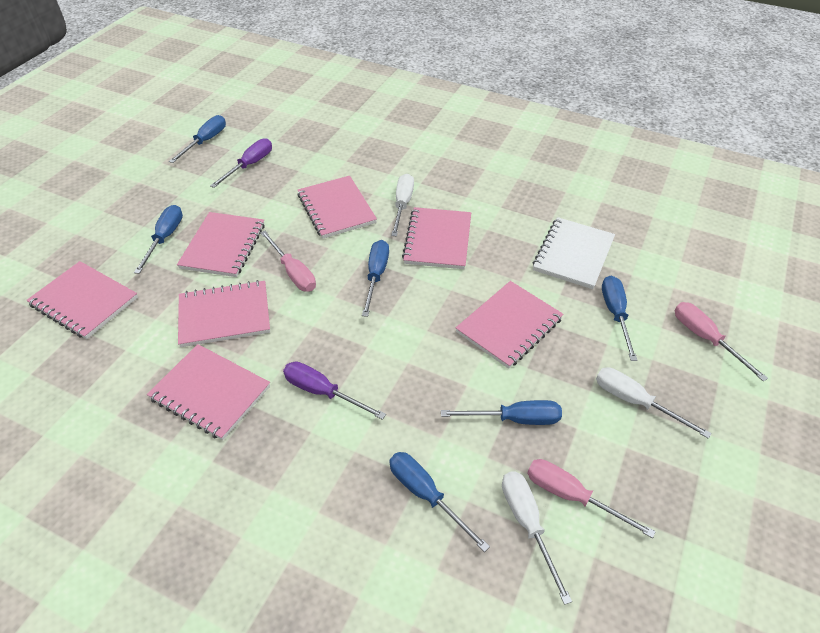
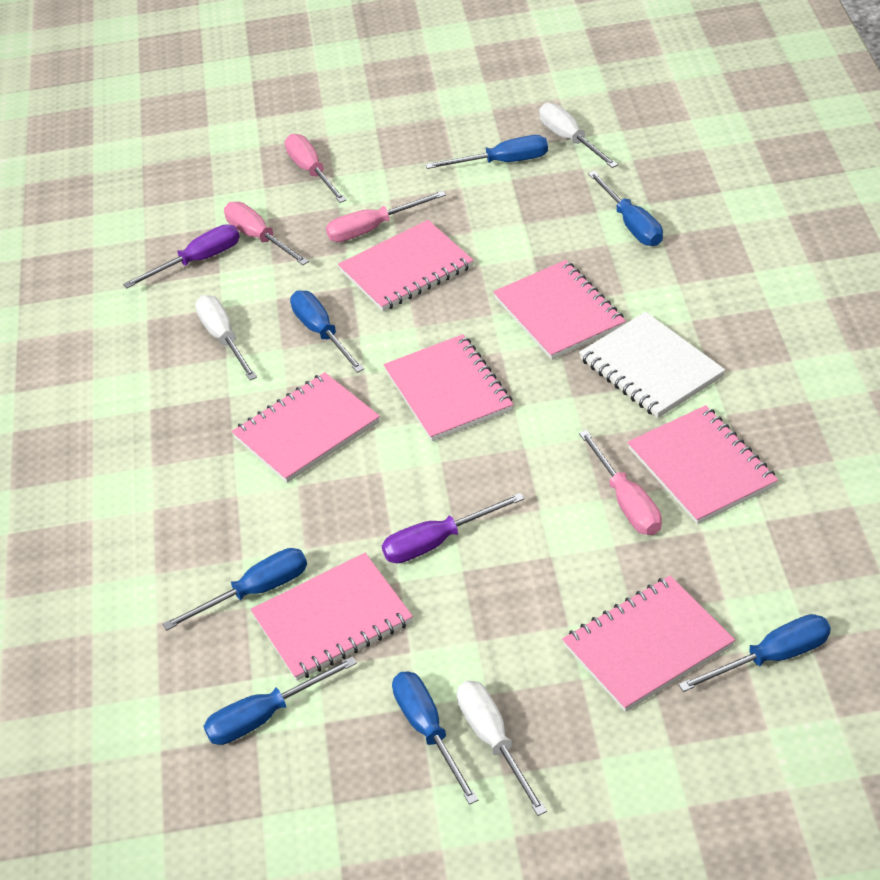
blue screwdriver: 6 -> 7
pink screwdriver: 3 -> 4

